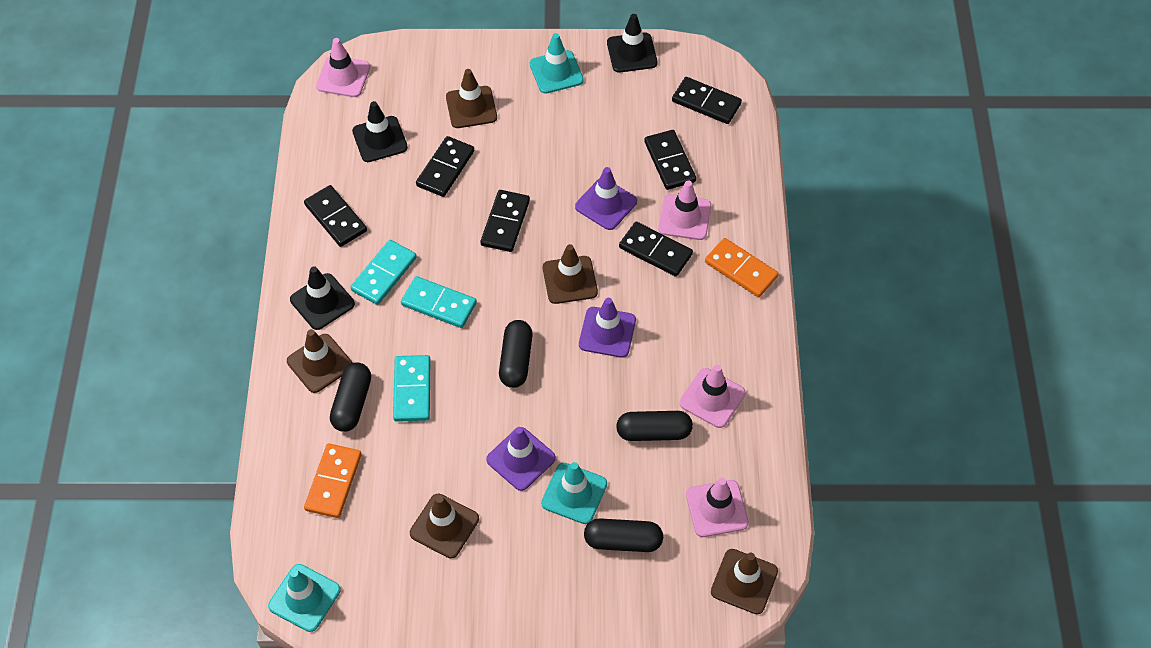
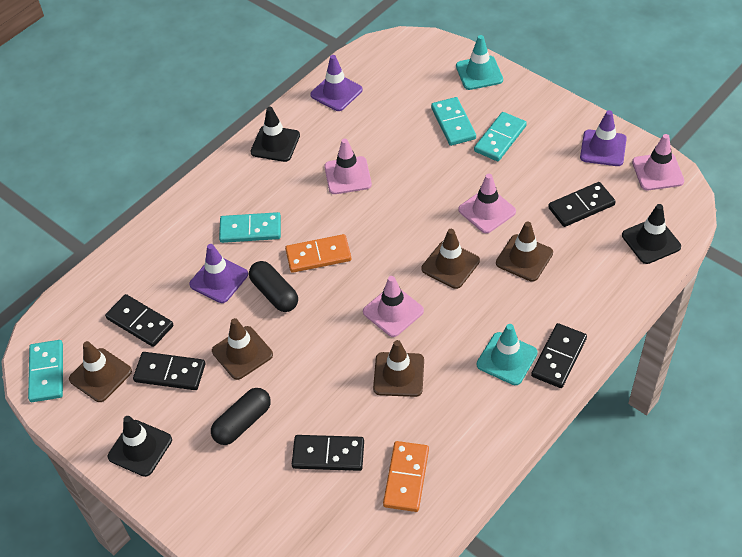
black capsule: 4 -> 2
black domino: 6 -> 5
turquoise domino: 3 -> 4
turquoise traffic cone: 3 -> 2

